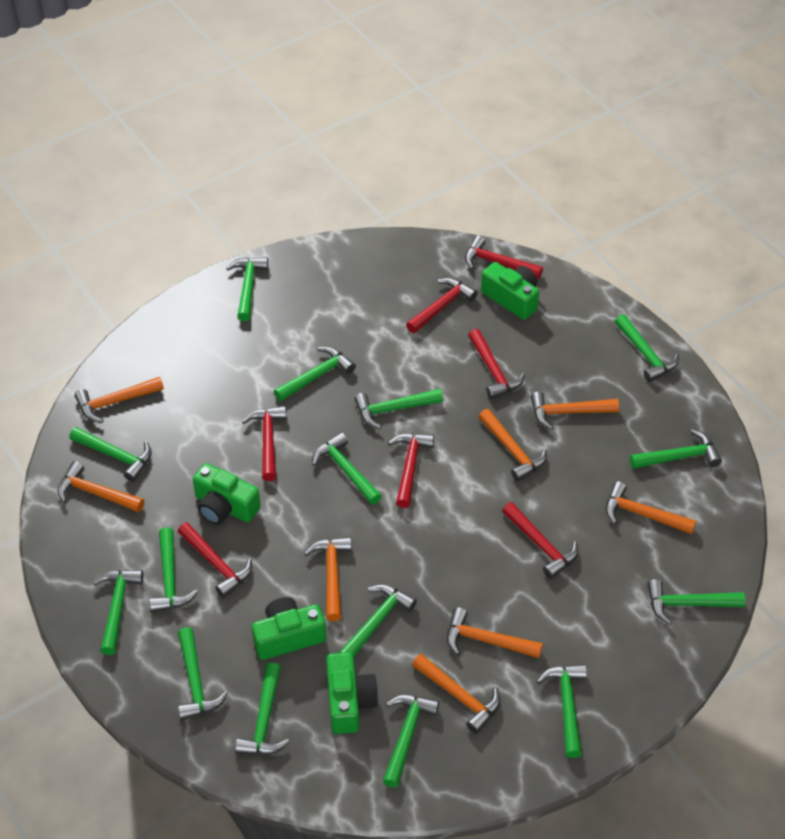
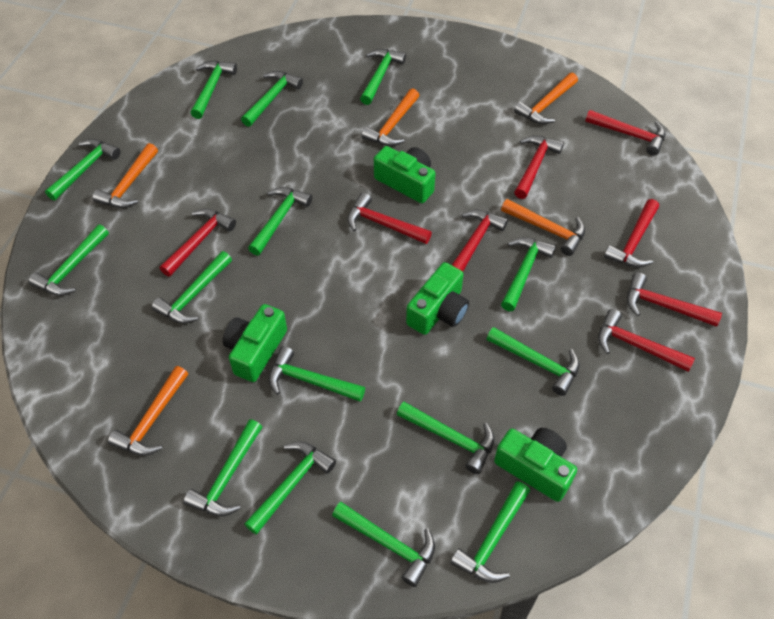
orange hammer: 8 -> 5
red hammer: 7 -> 8

